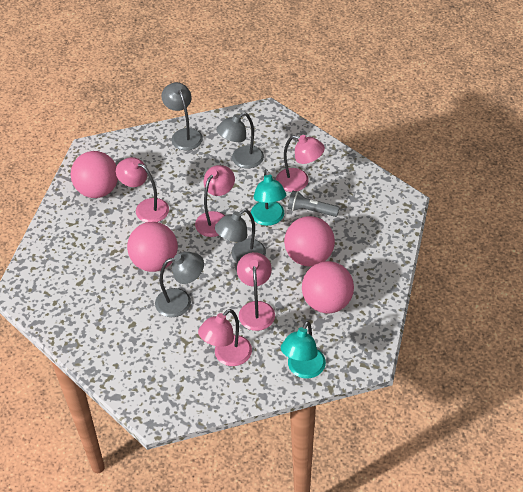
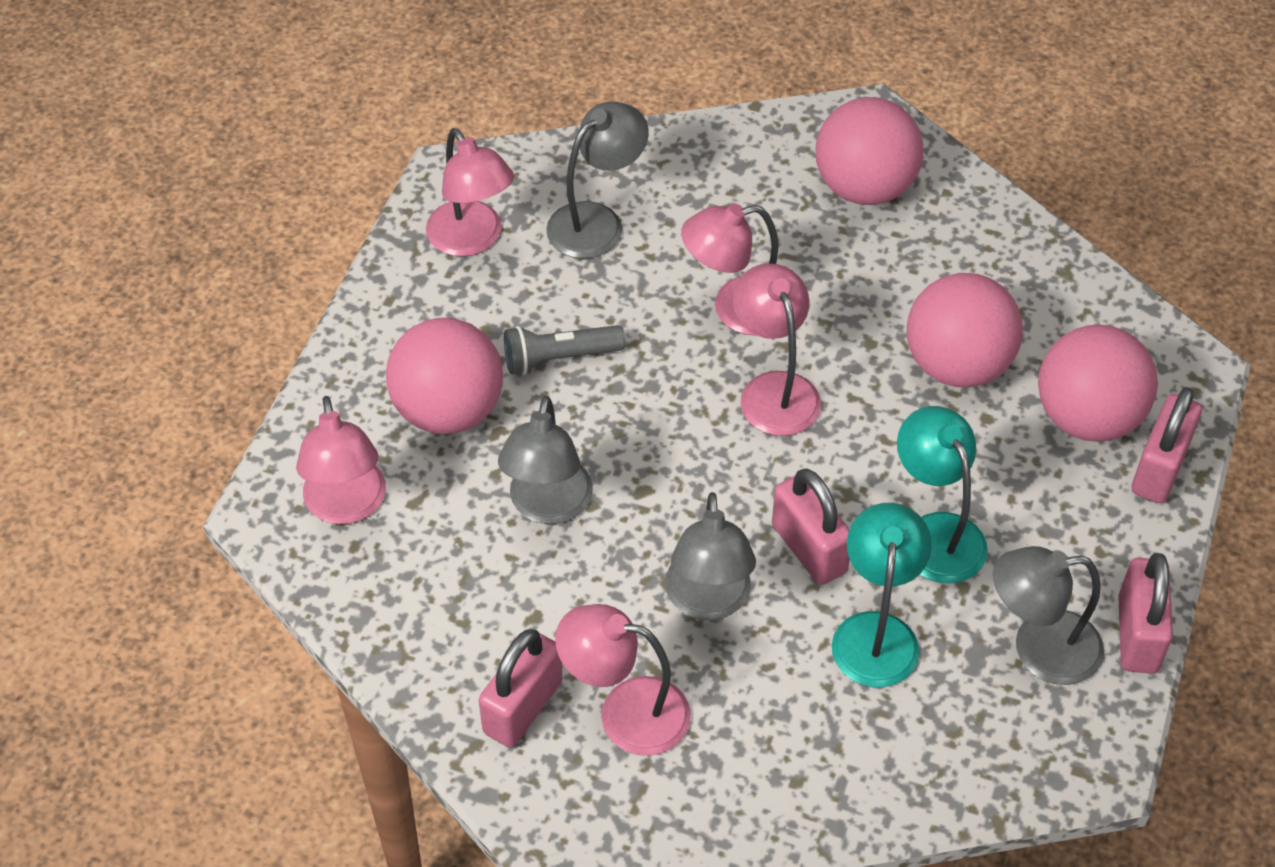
pink padlock: 0 -> 4

